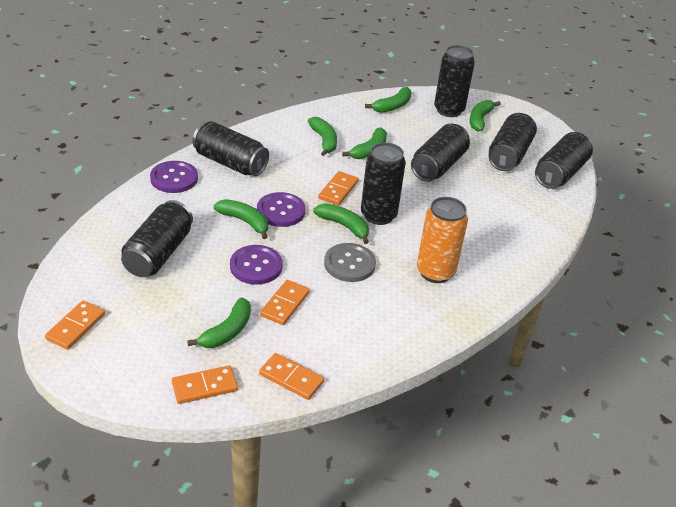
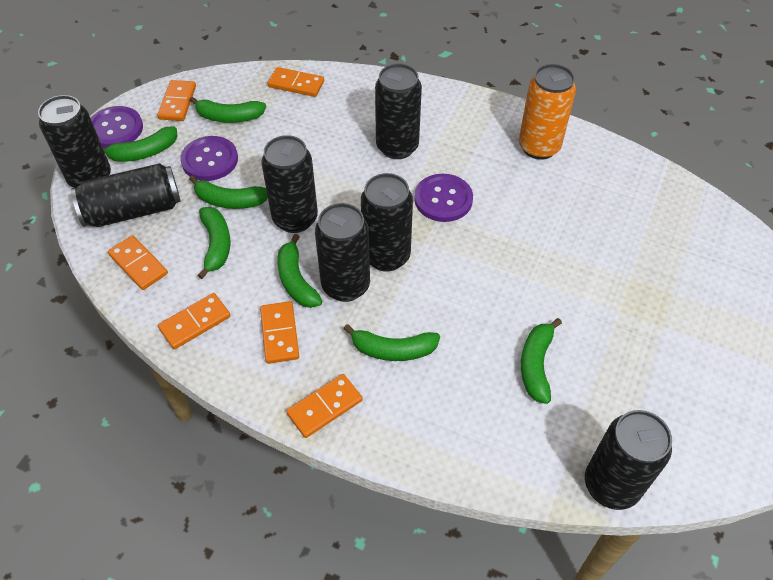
grey button: 1 -> 0
orange domino: 5 -> 6

